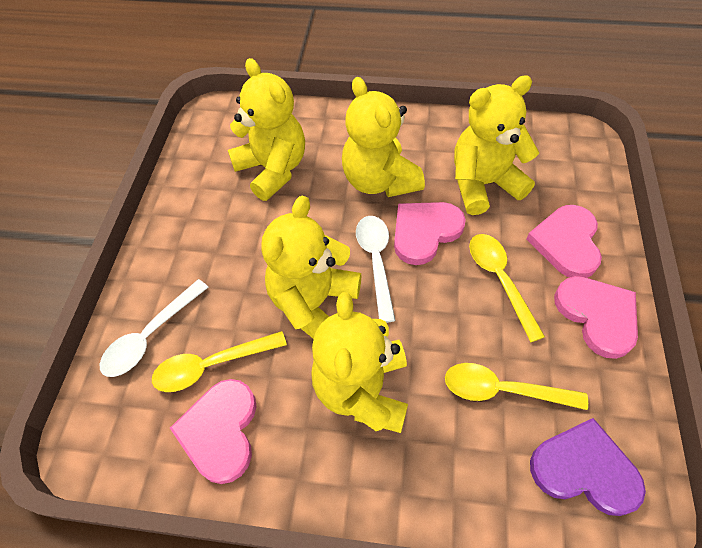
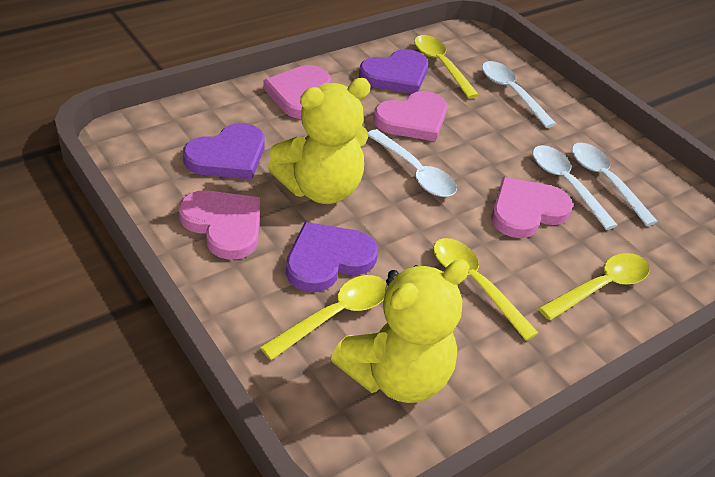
purple heart: 1 -> 3
white spoon: 2 -> 4
yellow spoon: 3 -> 4
yellow teddy bear: 5 -> 2

